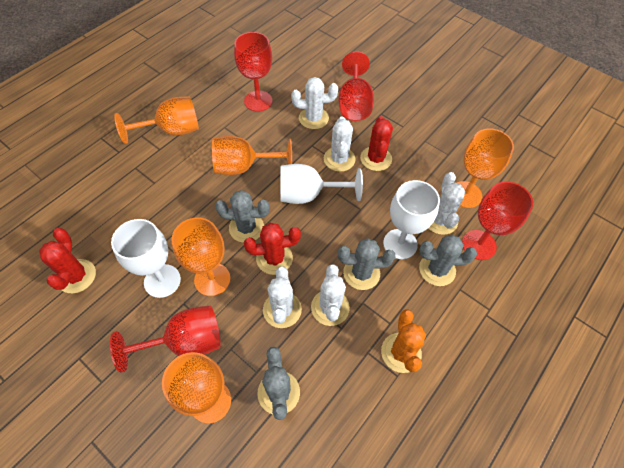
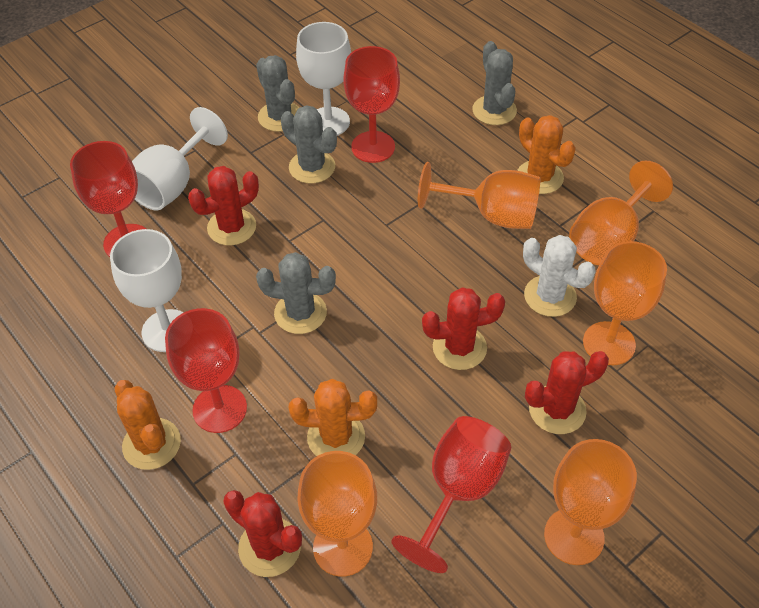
orange cactus: 1 -> 3
red cactus: 3 -> 4
white cactus: 5 -> 1

